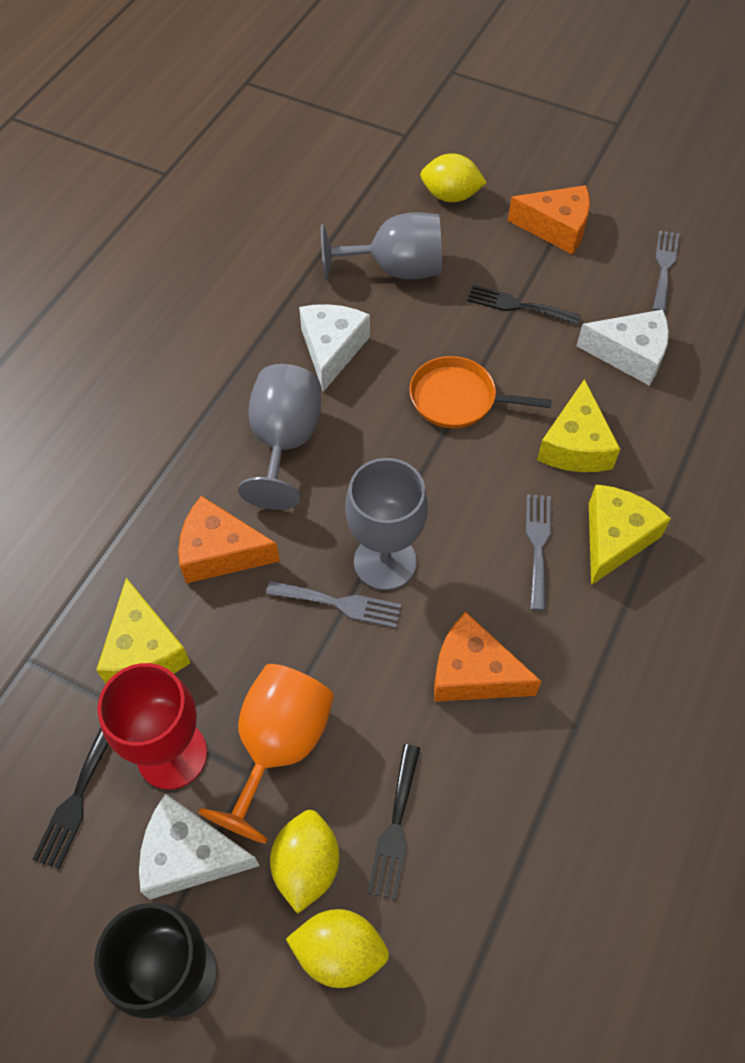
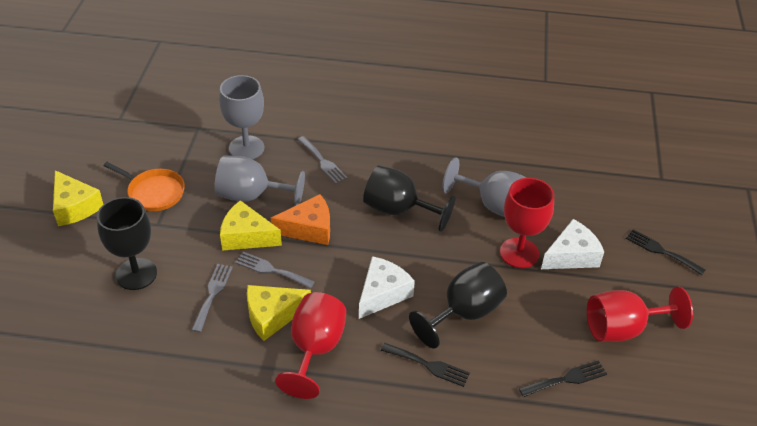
black goblet: 1 -> 3
orange cheese: 3 -> 1
orange goblet: 1 -> 0
red goblet: 1 -> 3
white cheese: 3 -> 2
yellow lemon: 3 -> 0

